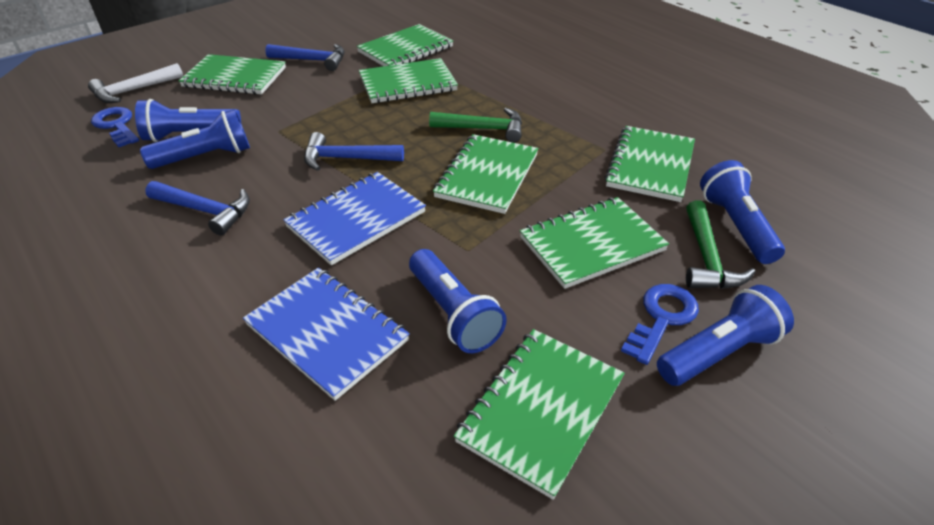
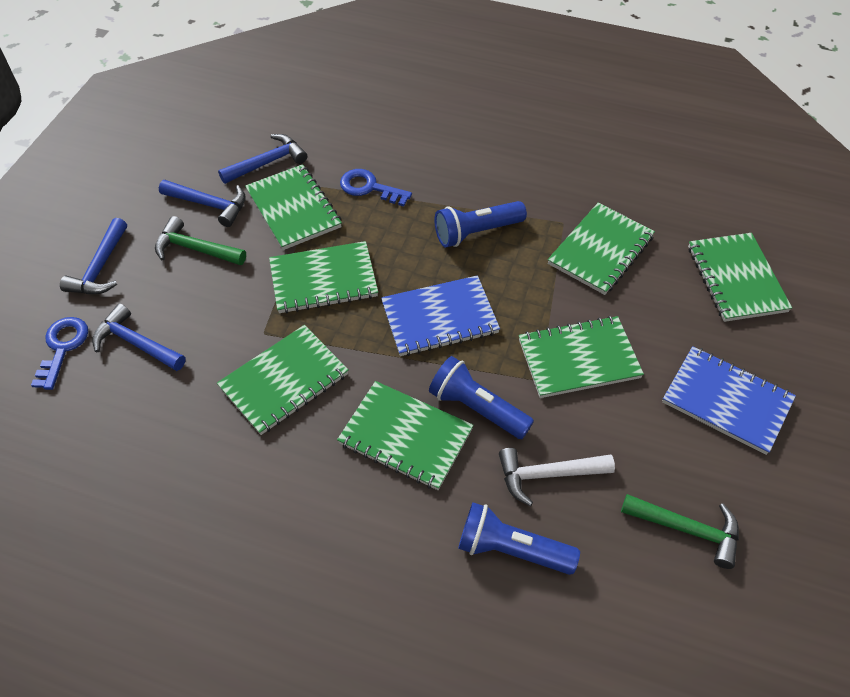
blue flashlight: 5 -> 3
blue hammer: 3 -> 4

